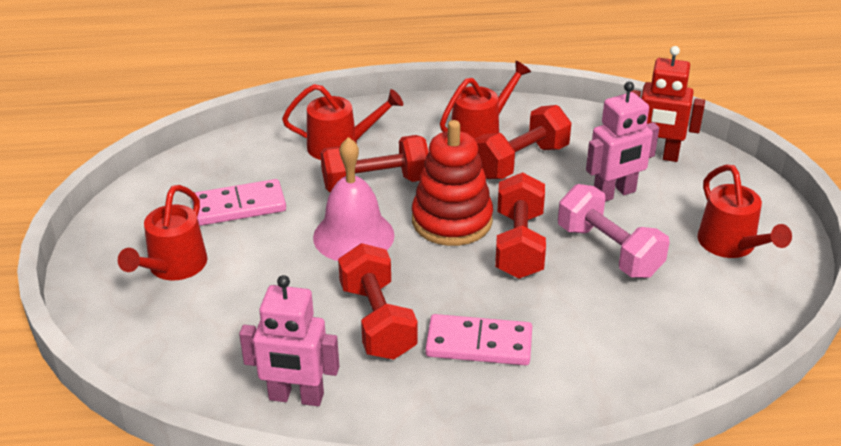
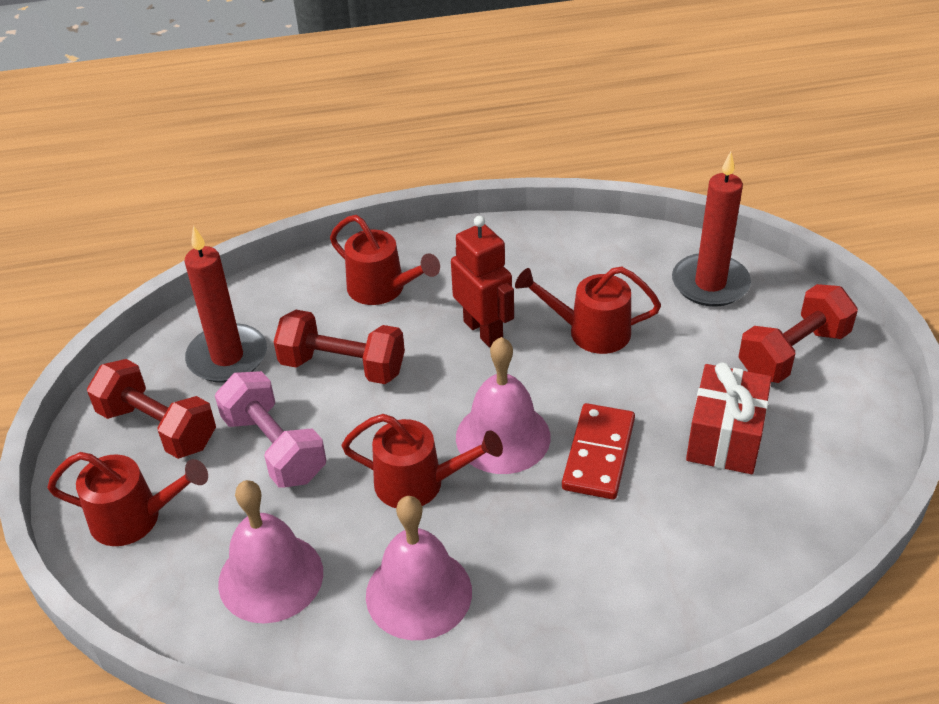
pink bell: 1 -> 3
pink domino: 2 -> 0
pink robot: 2 -> 0
red candle: 0 -> 2
red domino: 0 -> 1
red dumbbell: 4 -> 3
red gift: 0 -> 1
red stacking toy: 1 -> 0

